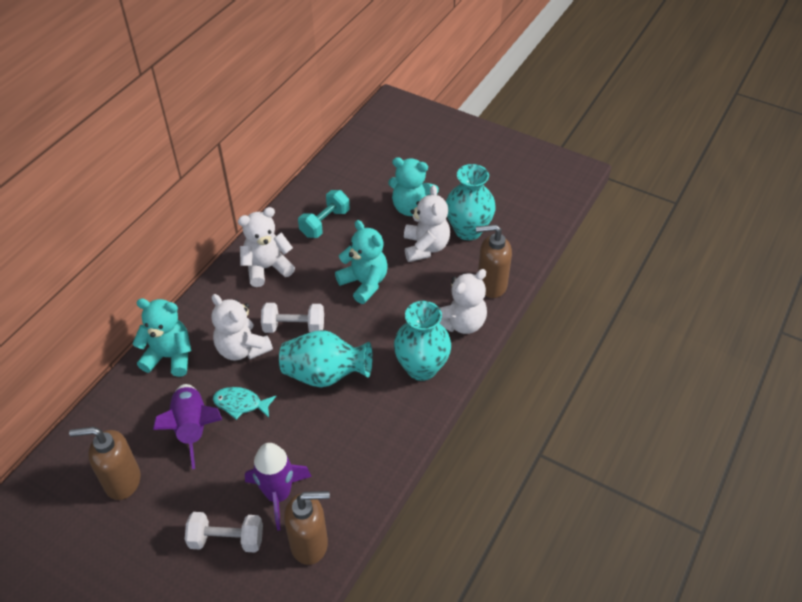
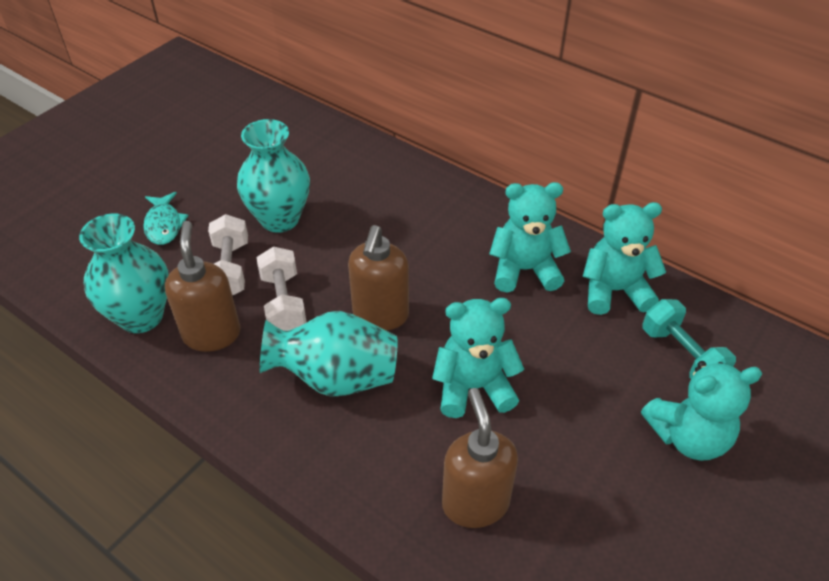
purple rocket: 2 -> 0
turquoise teddy bear: 3 -> 4
white teddy bear: 4 -> 0

